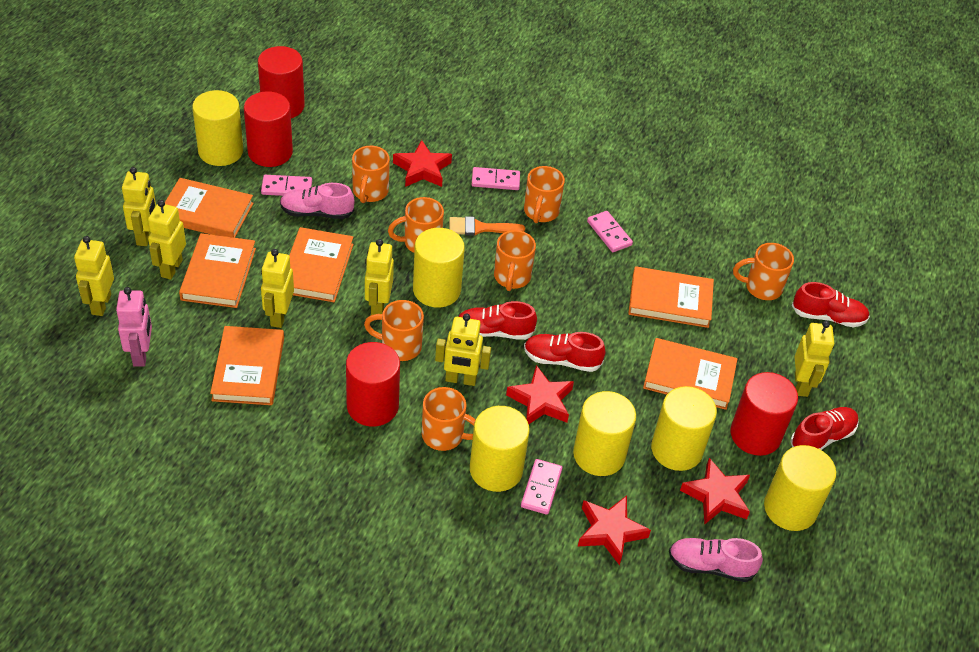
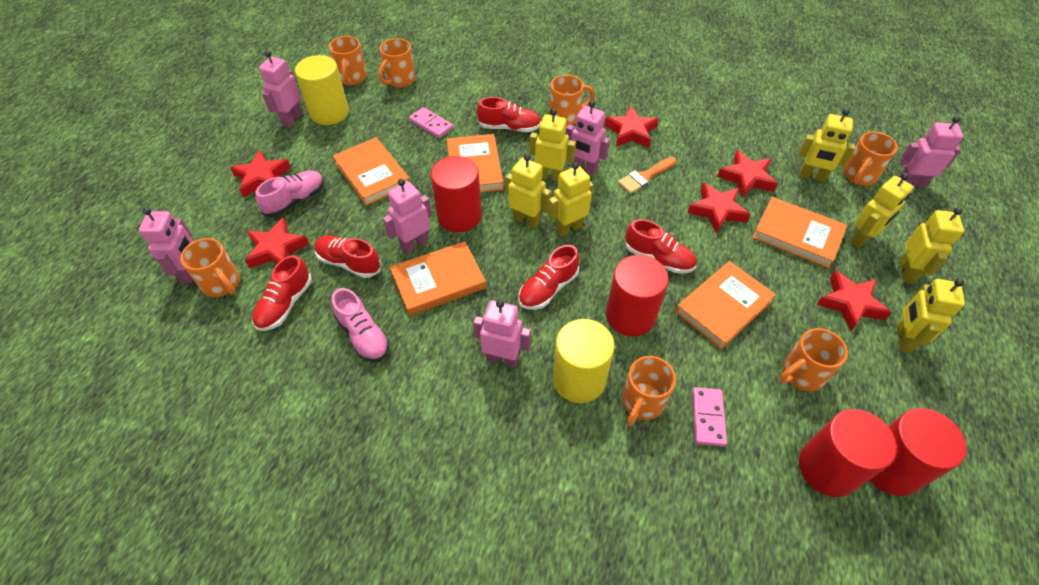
orange book: 6 -> 5
pink domino: 4 -> 2
pink robot: 1 -> 6
red shoe: 4 -> 5
red star: 4 -> 6
yellow cylinder: 6 -> 2

